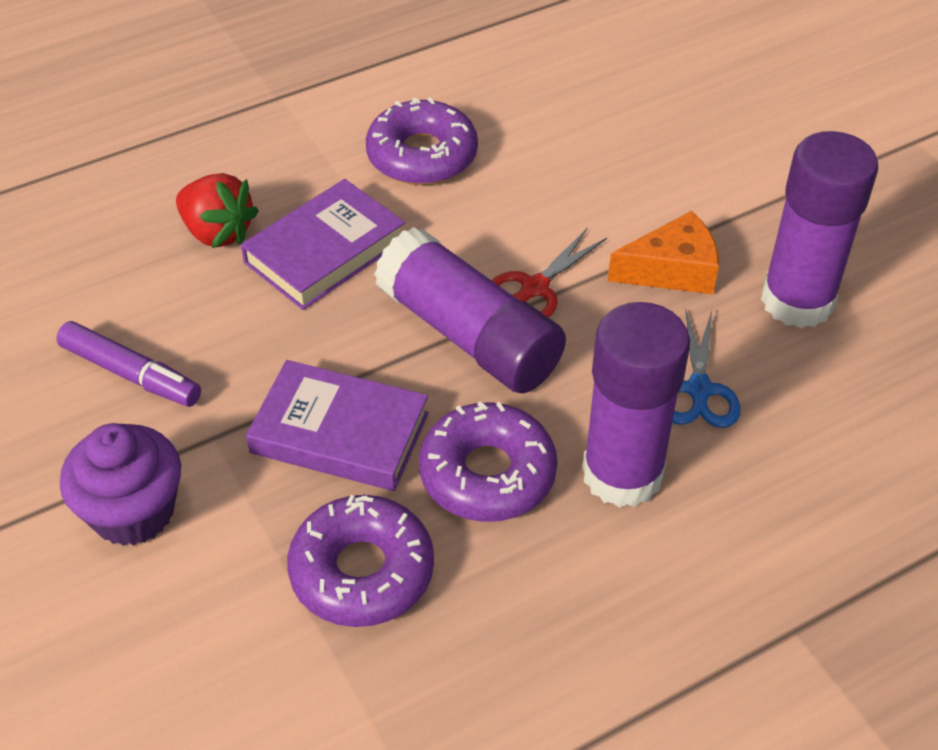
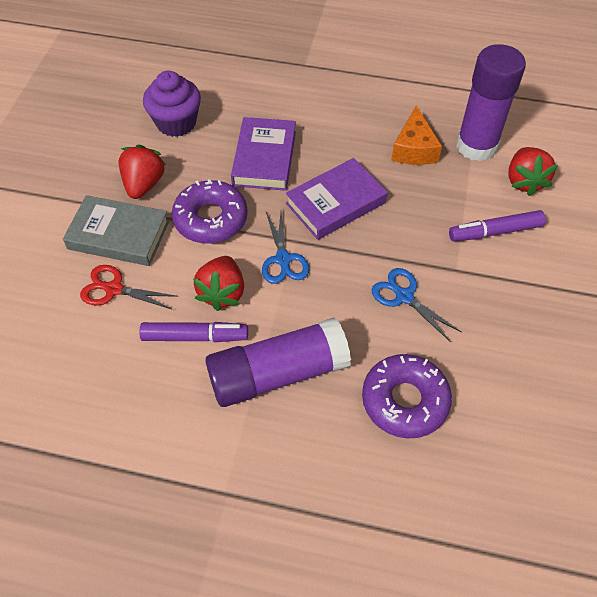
blue scissors: 1 -> 2
grey book: 0 -> 1
purple donut: 3 -> 2
purple glue stick: 3 -> 2
purple marker: 1 -> 2
red strawberry: 1 -> 3

